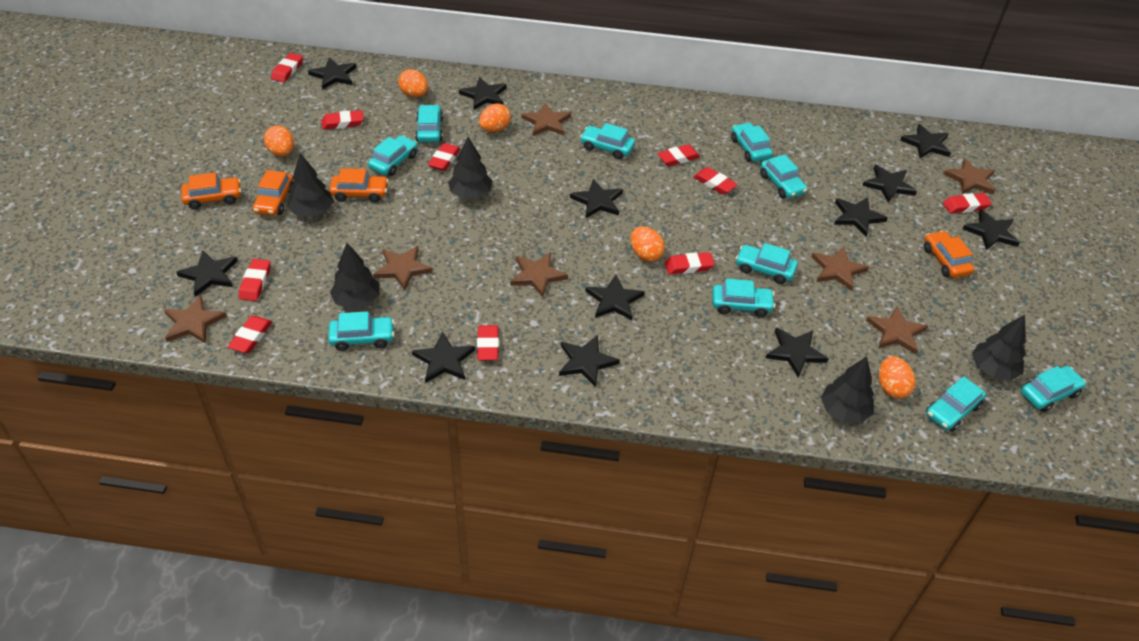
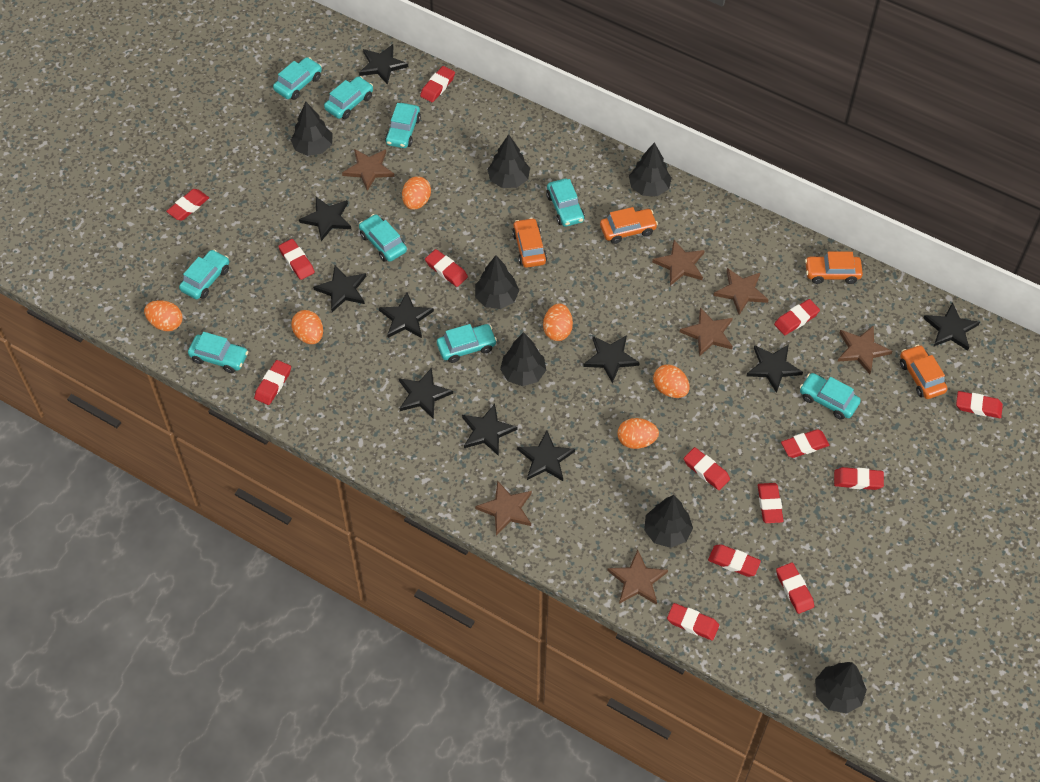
black star: 12 -> 10
black tree: 5 -> 7
orange egg: 5 -> 6
red eraser: 10 -> 14
turquoise car: 10 -> 9

